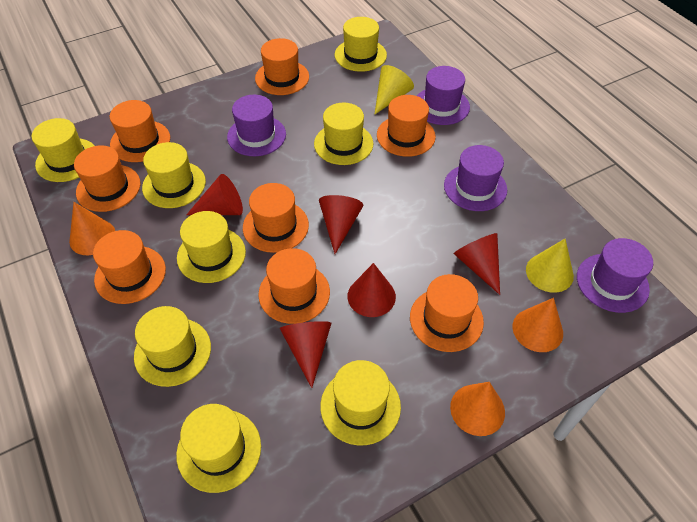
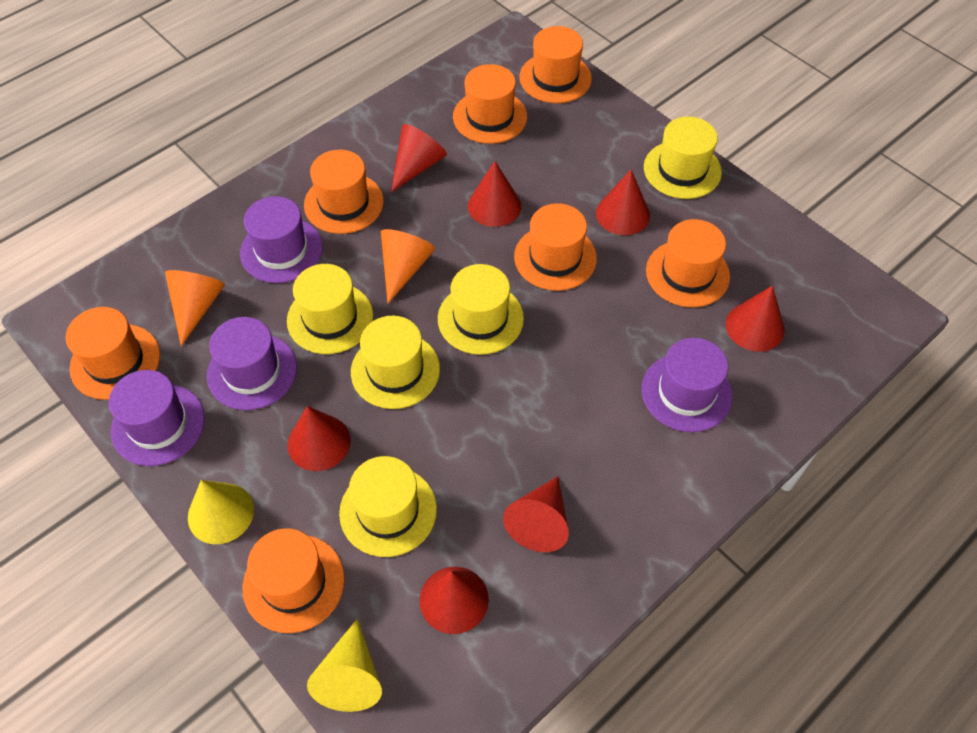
orange cone: 3 -> 2
orange hat: 8 -> 7
red cone: 5 -> 7
yellow hat: 8 -> 5

